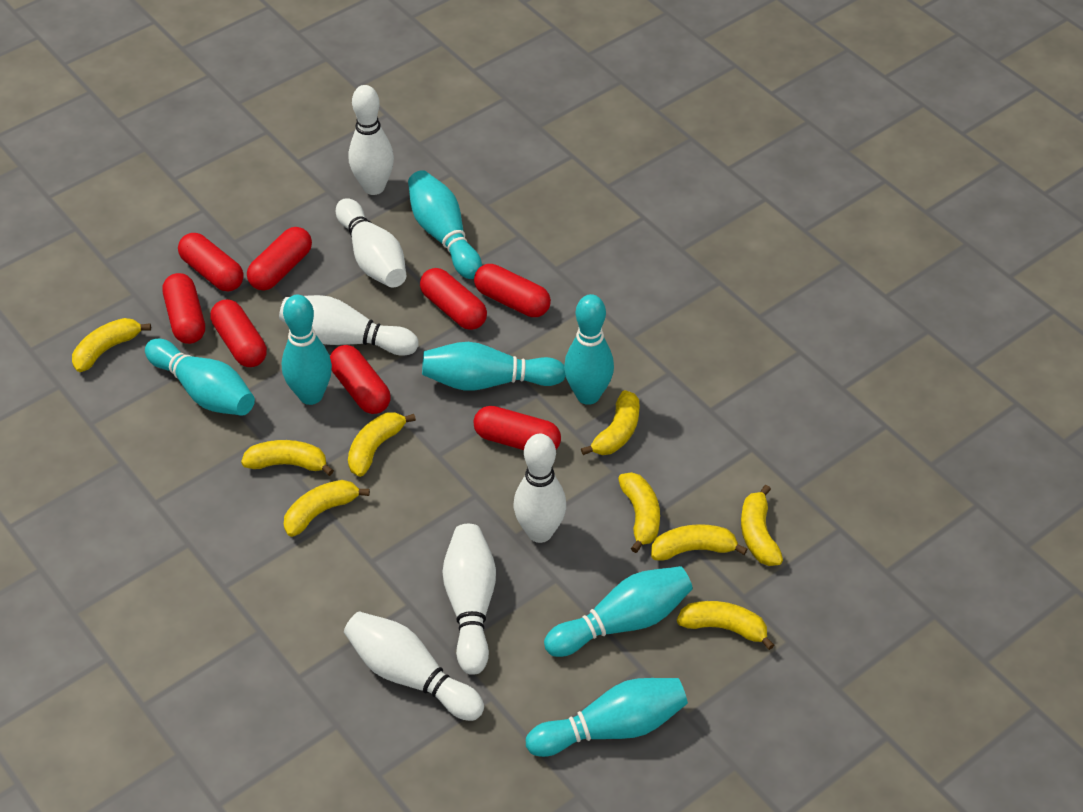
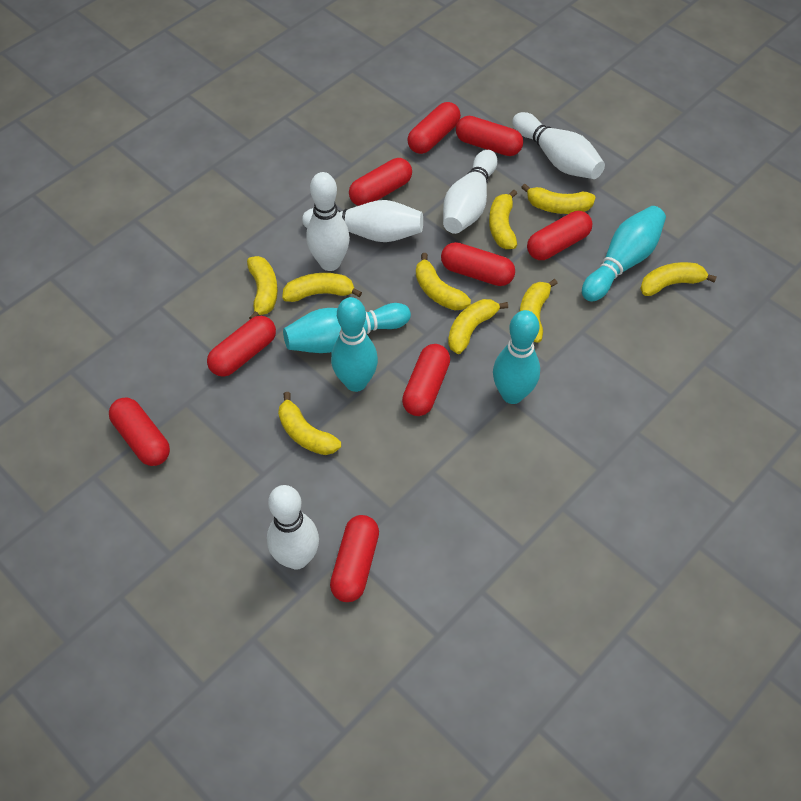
red capsule: 8 -> 9
turquoise bowling pin: 7 -> 4
white bowling pin: 6 -> 5

